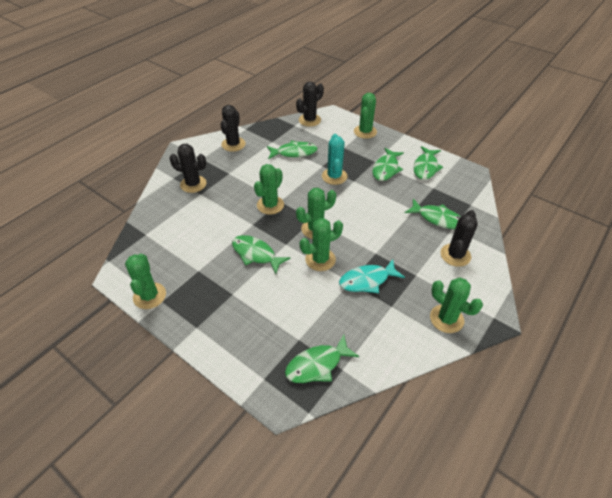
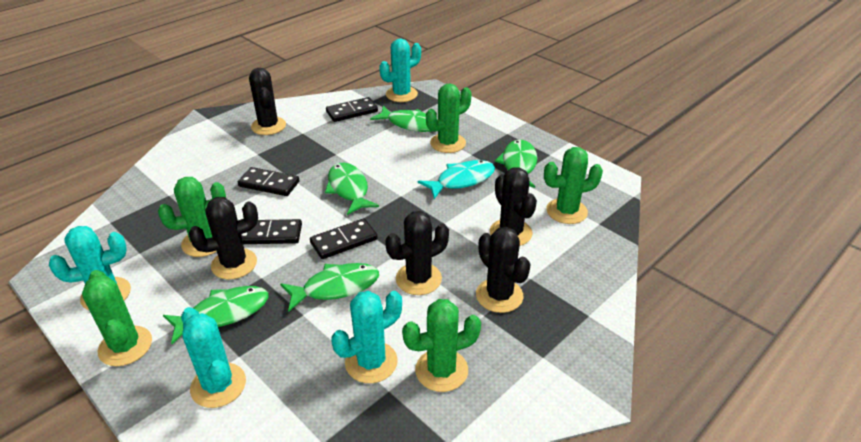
black cactus: 4 -> 5
black domino: 0 -> 4
green cactus: 6 -> 5
green fish: 6 -> 5
turquoise cactus: 1 -> 4

